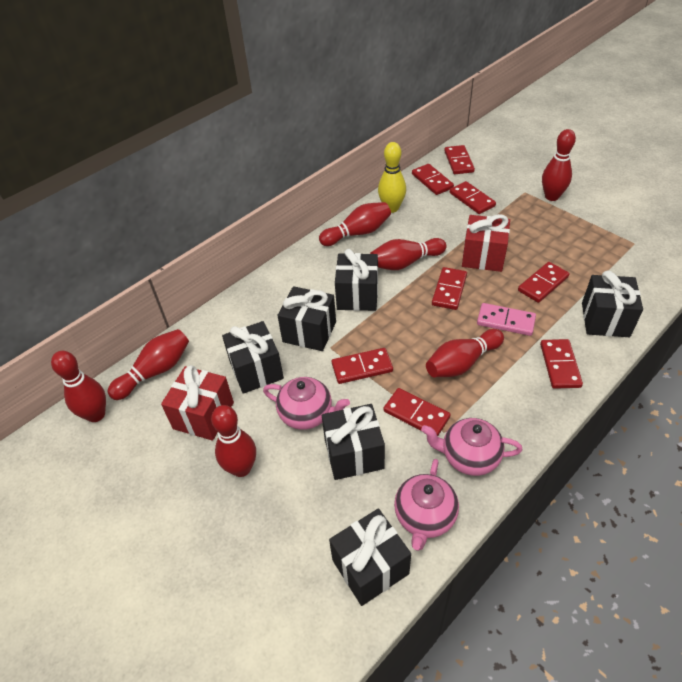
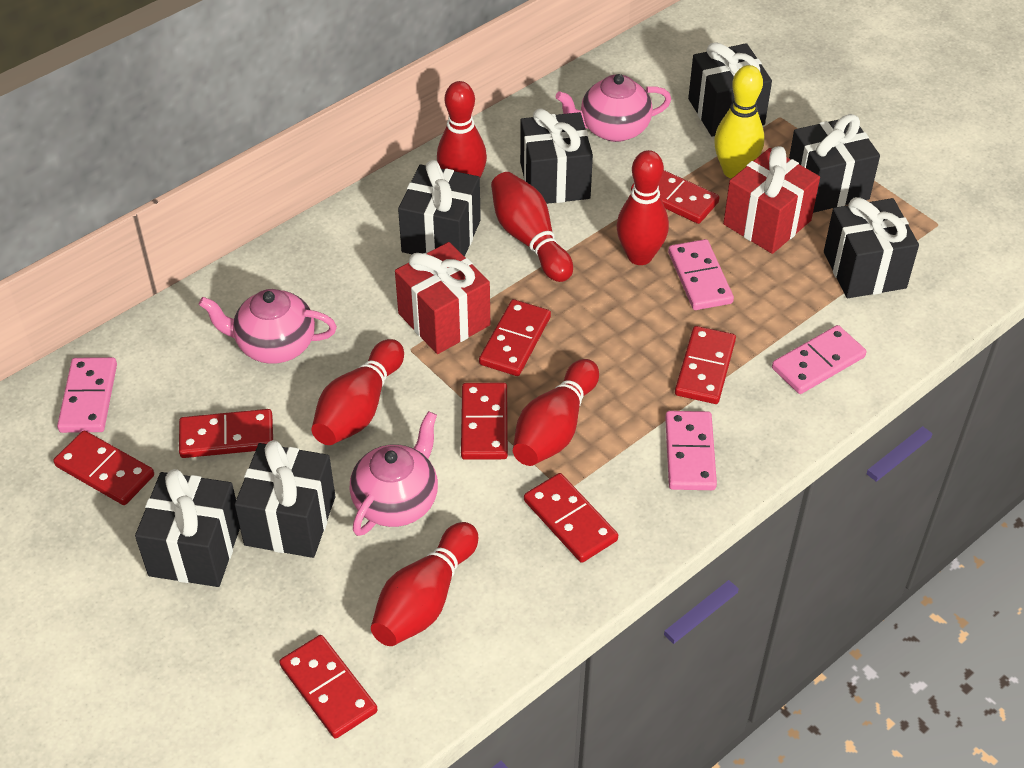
black gift: 6 -> 7
pink domino: 1 -> 4
red bowling pin: 7 -> 6

